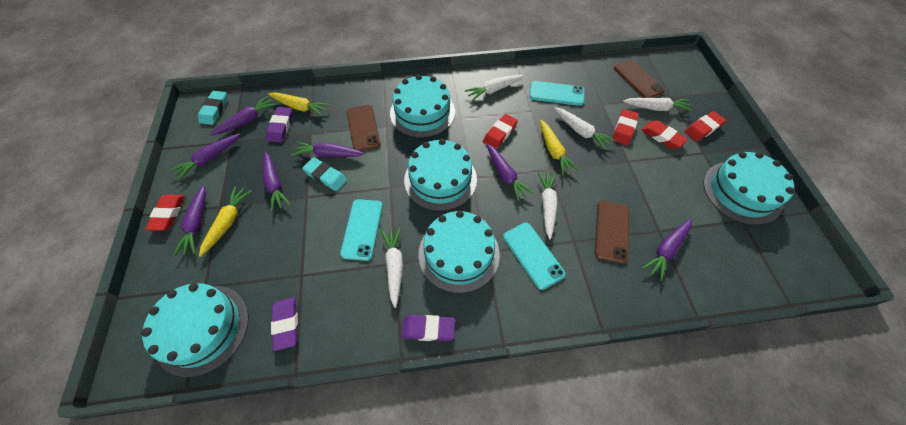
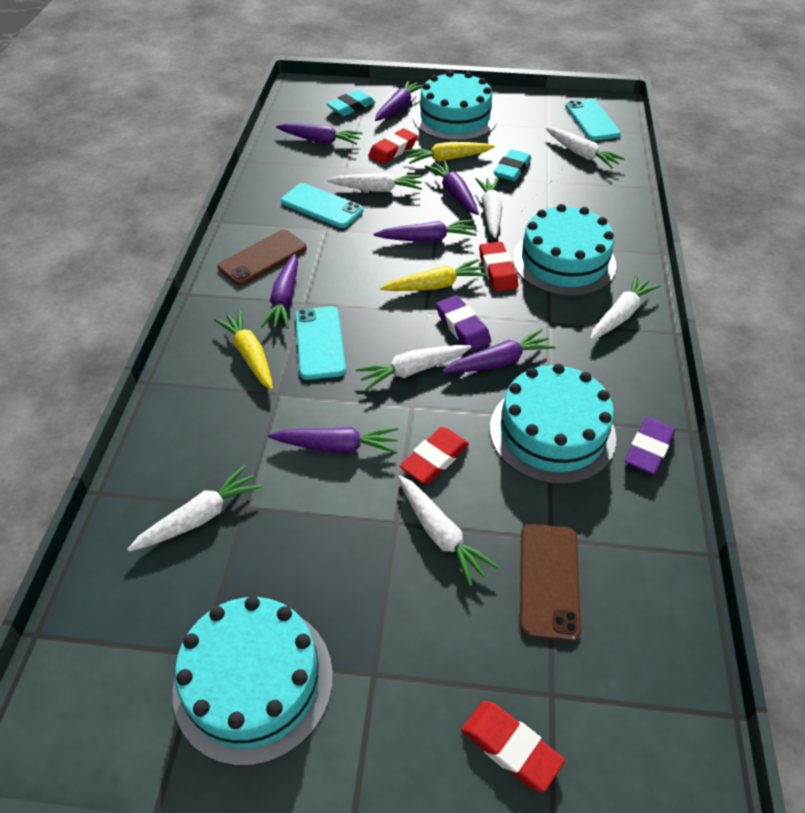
brown phone: 3 -> 2
purple eraser: 3 -> 2
red eraser: 5 -> 4
turquoise cake: 5 -> 4
white carrot: 5 -> 7

